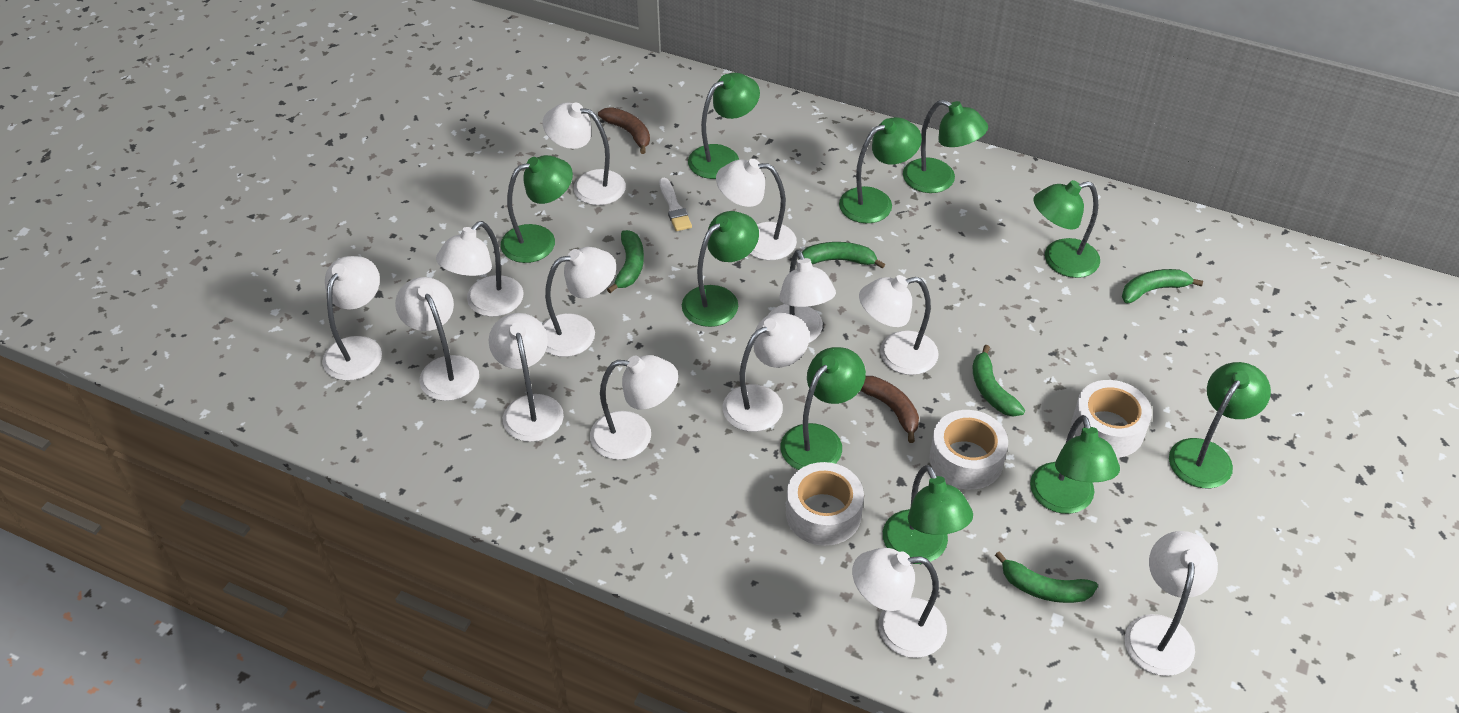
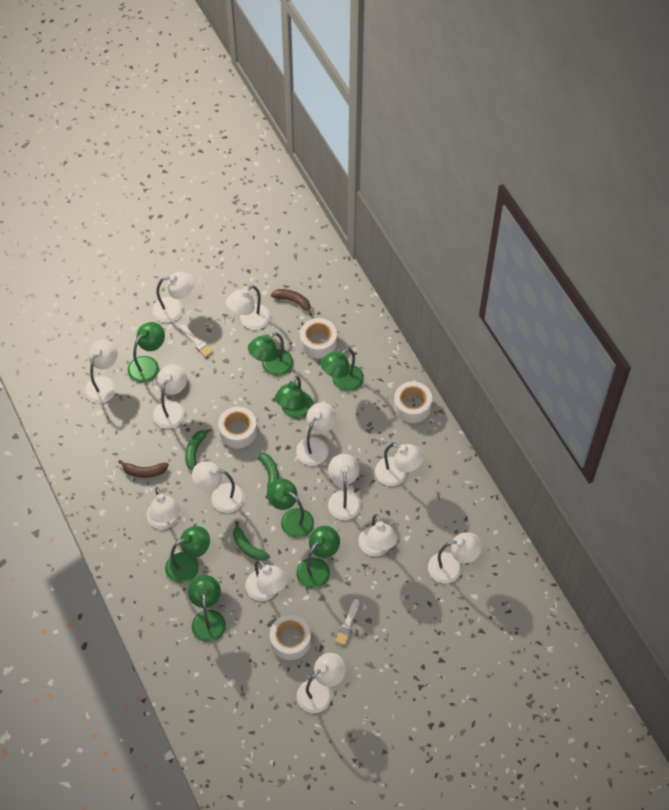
green banana: 5 -> 3
green lamp: 10 -> 8
white brush: 1 -> 2
white tape: 3 -> 4

